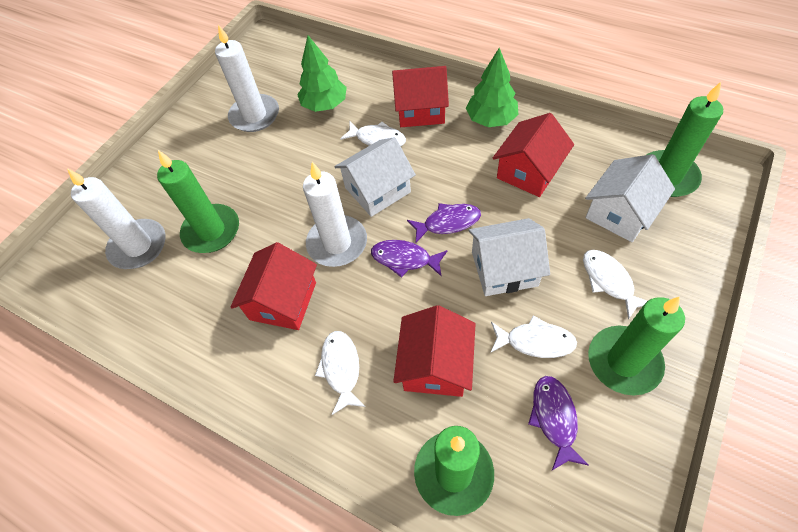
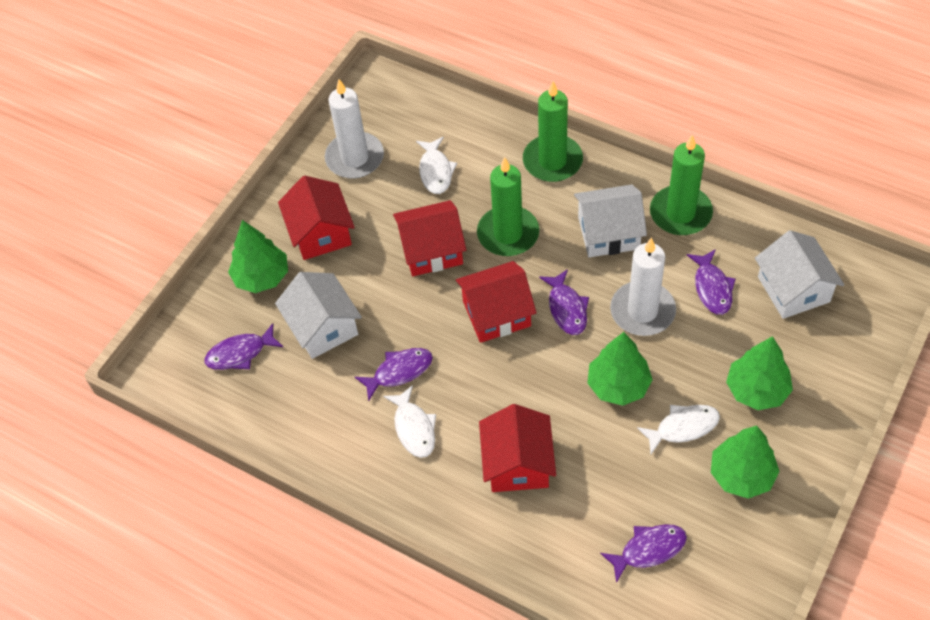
green candle: 4 -> 3
green tree: 2 -> 4
purple fish: 3 -> 5
white candle: 3 -> 2
white fish: 4 -> 3

